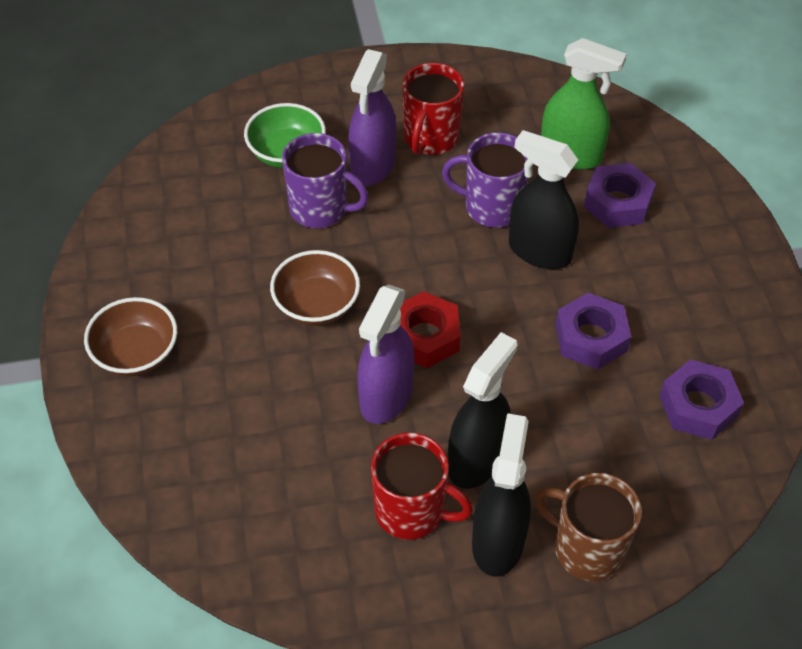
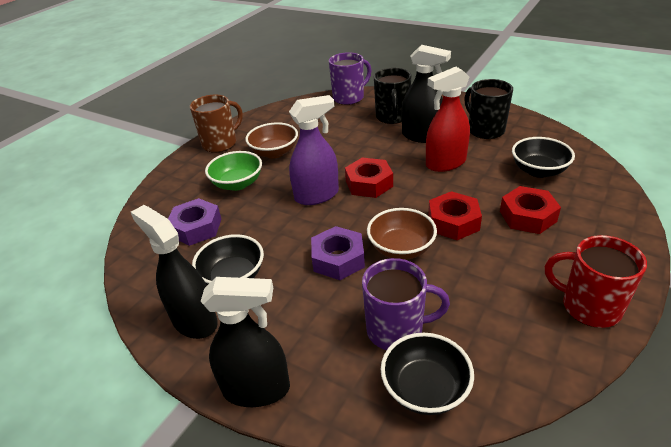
black bowl: 0 -> 3
black mug: 0 -> 2
green spray bottle: 1 -> 0
purple nut: 3 -> 2
purple spray bottle: 2 -> 1
red mug: 2 -> 1
red nut: 1 -> 3
red spray bottle: 0 -> 1

